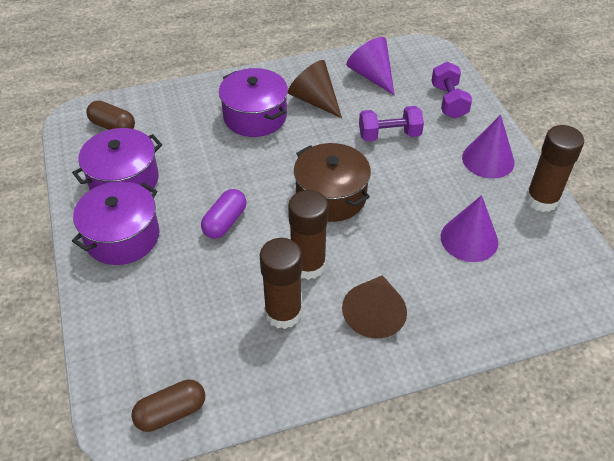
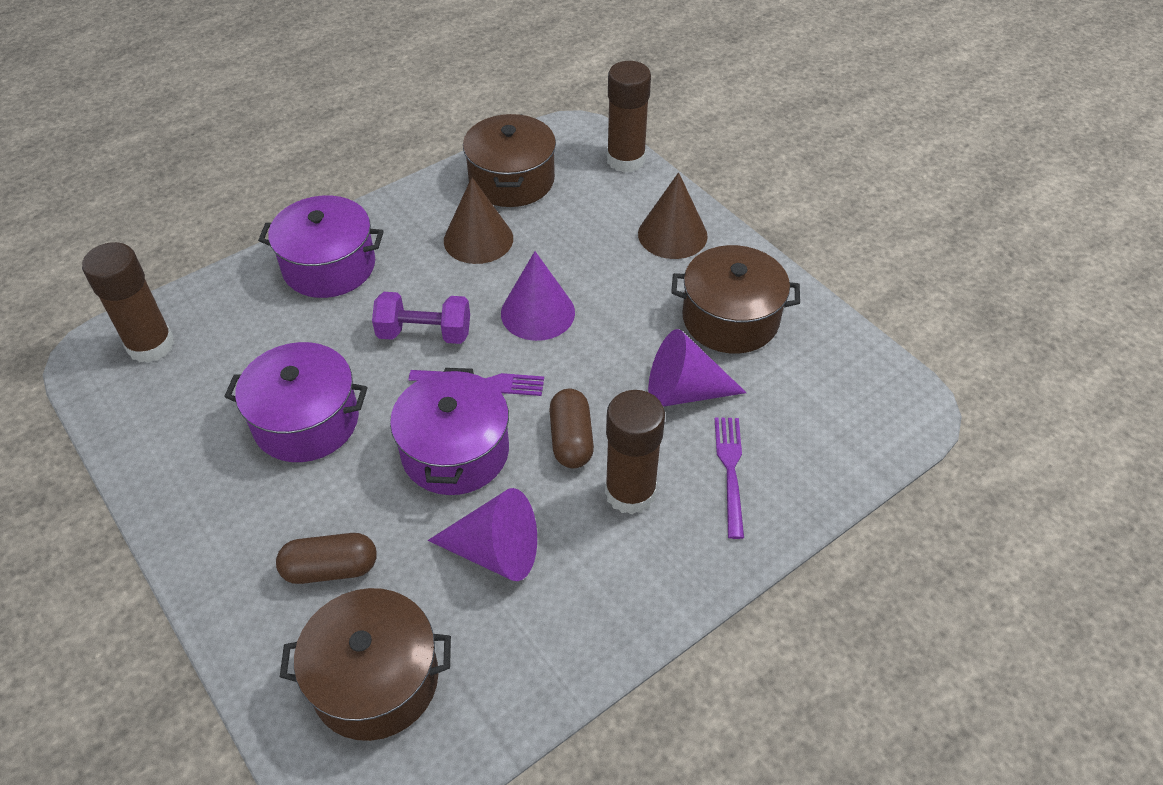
brown pot: 1 -> 3
purple capsule: 1 -> 0
purple dumbbell: 2 -> 1
purple fork: 0 -> 2

